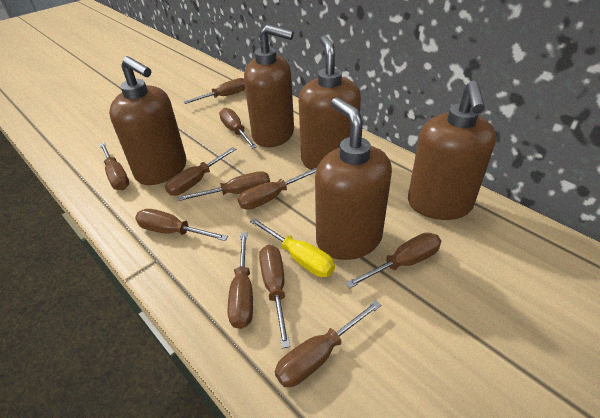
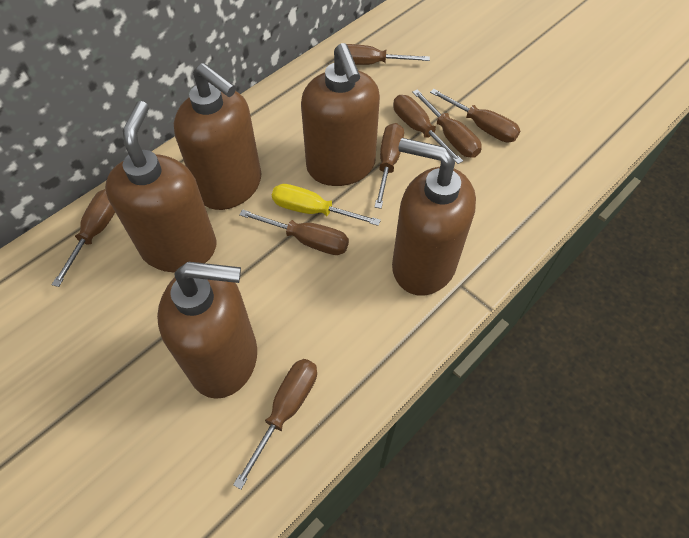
brown screwdriver: 11 -> 8

